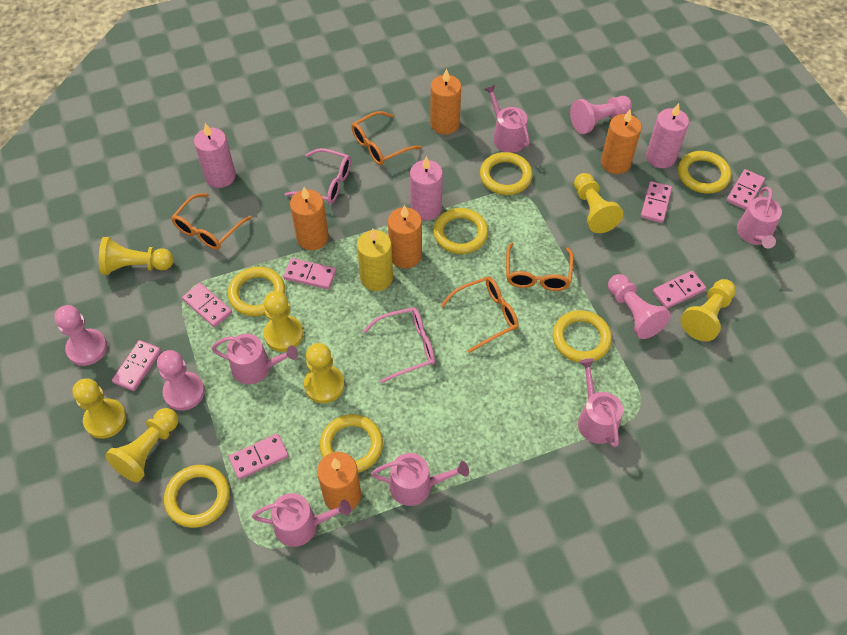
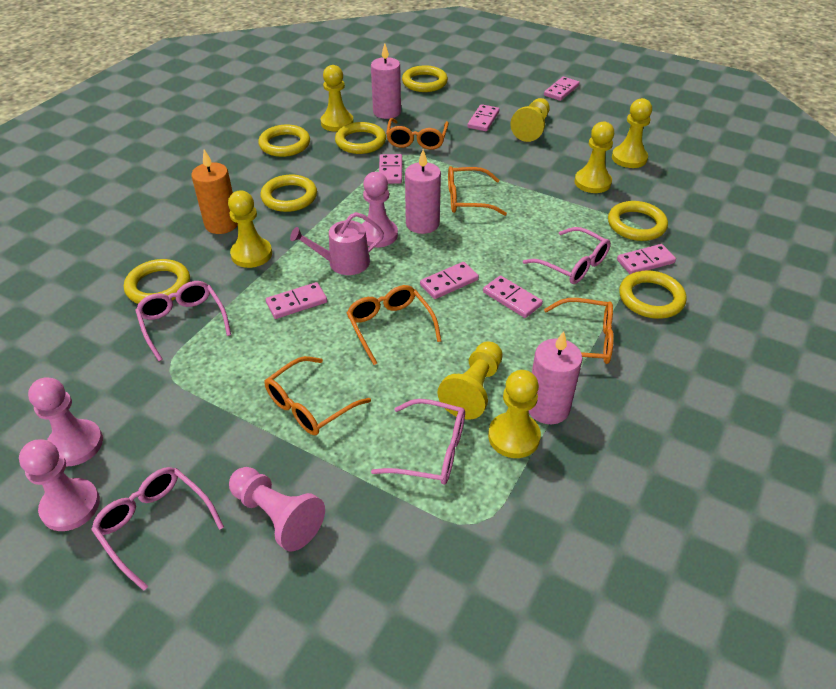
orange candle: 5 -> 1
orange glasses: 4 -> 5
pink glasses: 2 -> 4
pink watering can: 6 -> 1
yellow candle: 1 -> 0

